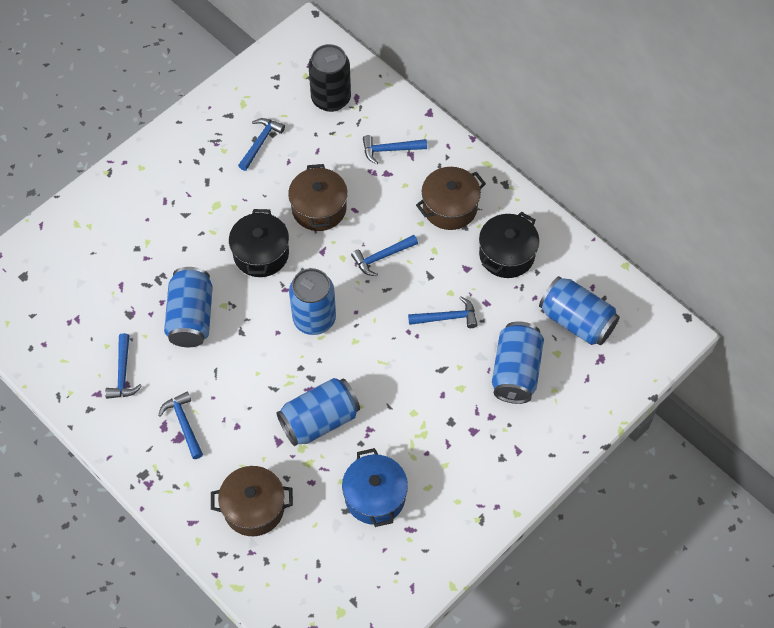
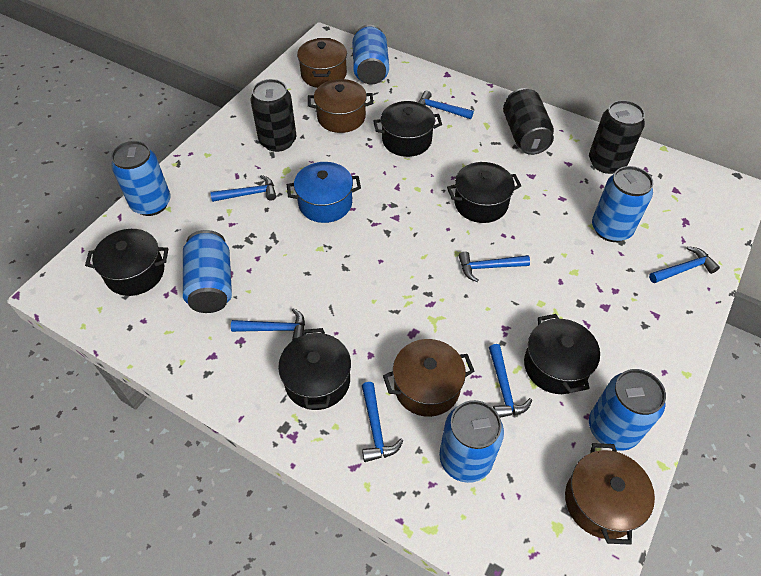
black can: 1 -> 3
black pot: 2 -> 5
blue can: 5 -> 6
blue hammer: 6 -> 7
brown pot: 3 -> 4

